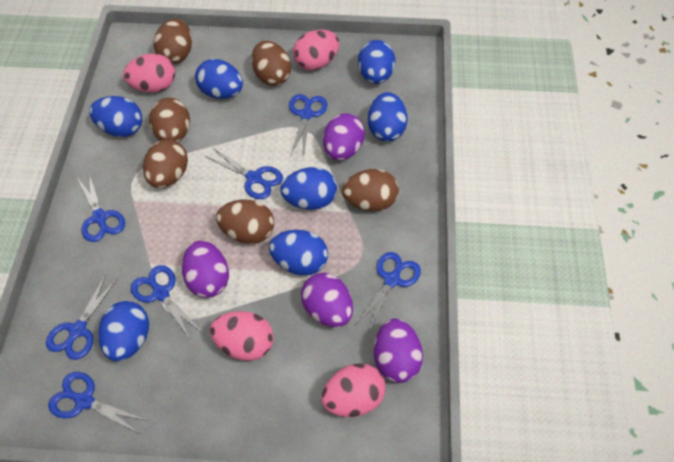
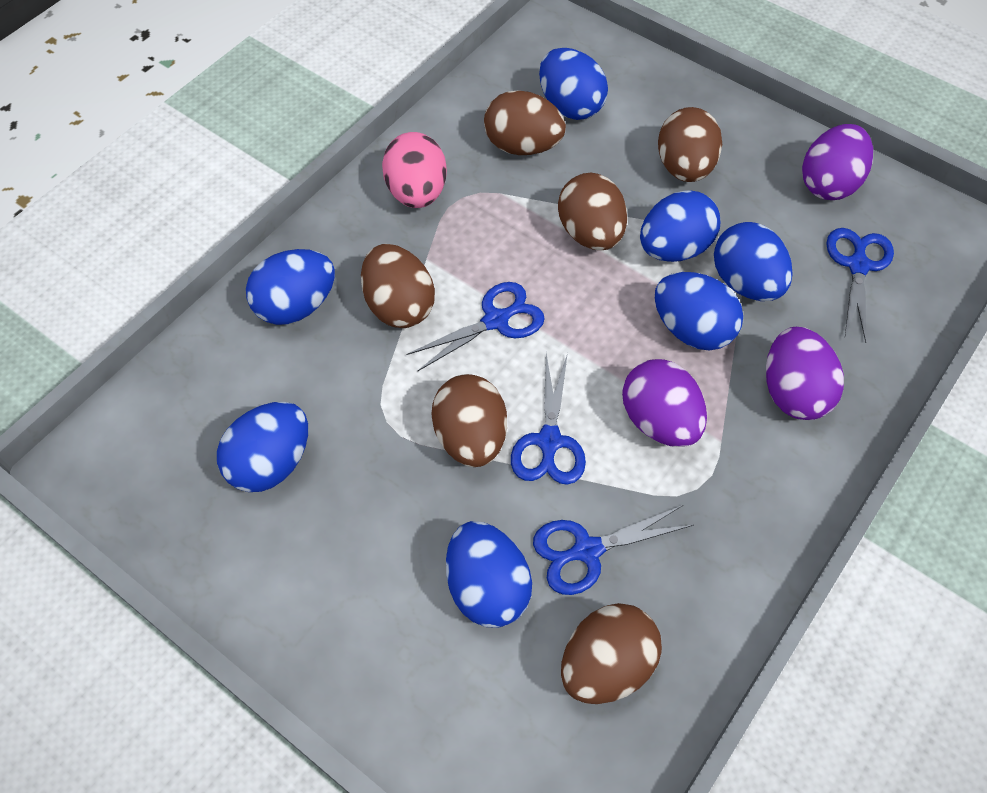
blue scissors: 7 -> 4
pink egg: 4 -> 1
purple egg: 4 -> 3

